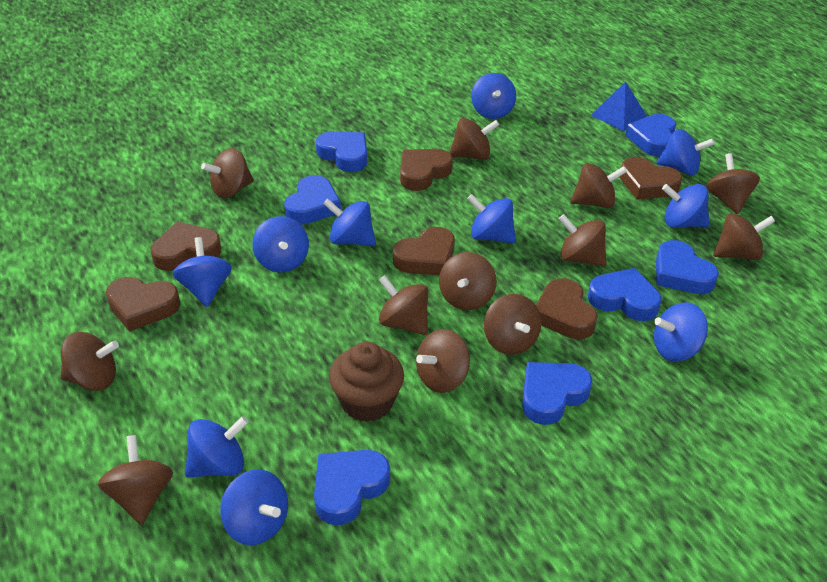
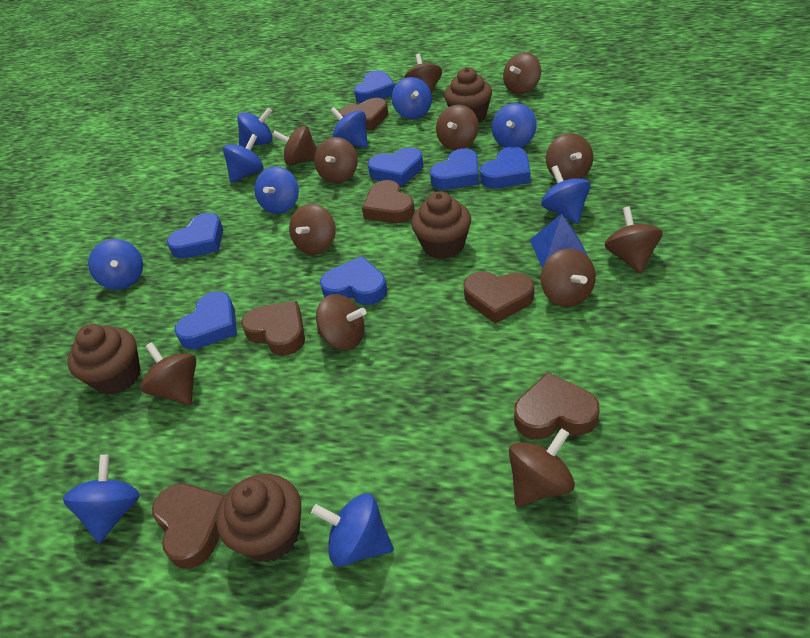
brown cupcake: 1 -> 4

